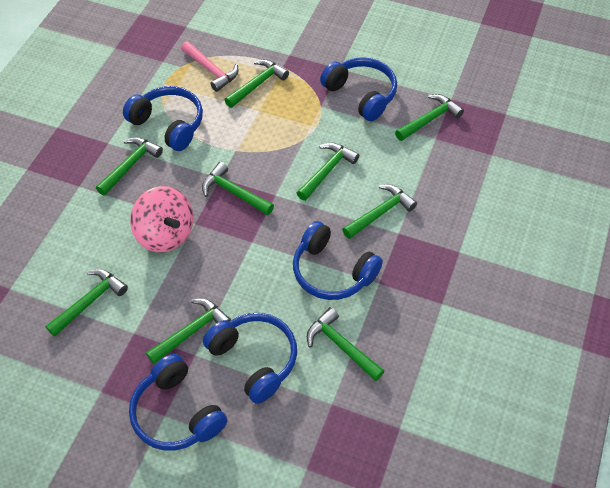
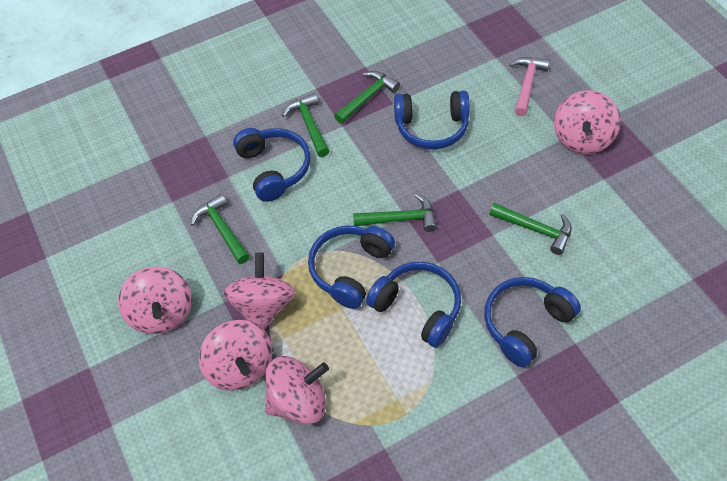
green hammer: 9 -> 5
pink spinning top: 1 -> 5

